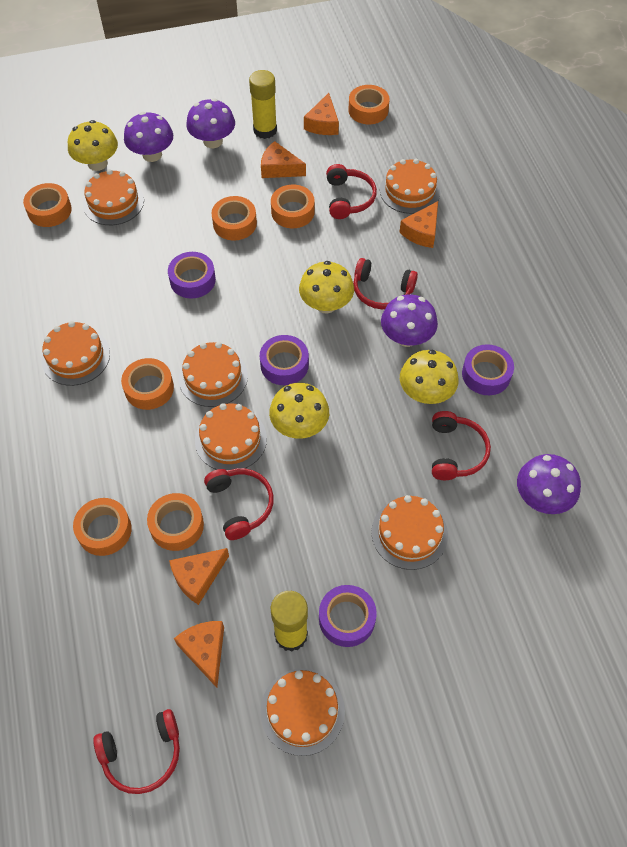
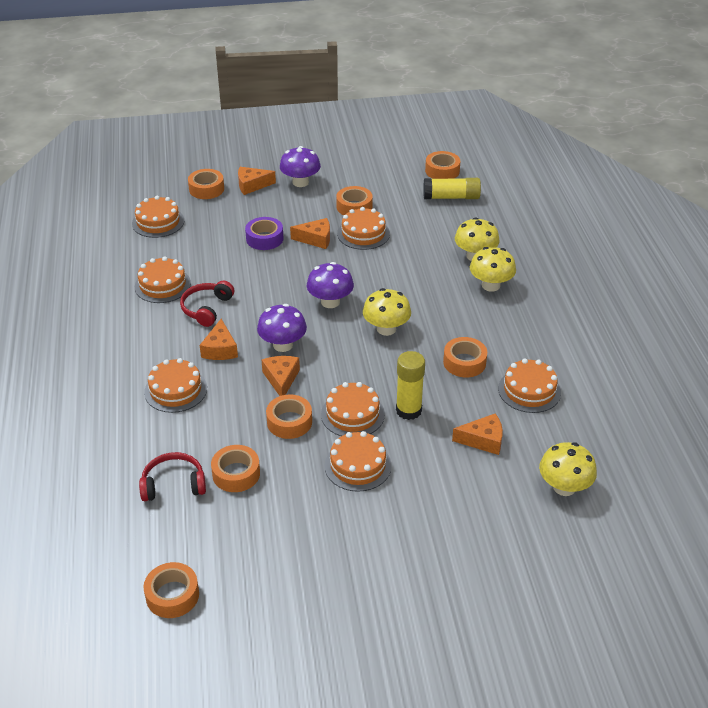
purple mushroom: 4 -> 3
purple tape: 4 -> 1
red headphones: 5 -> 2

